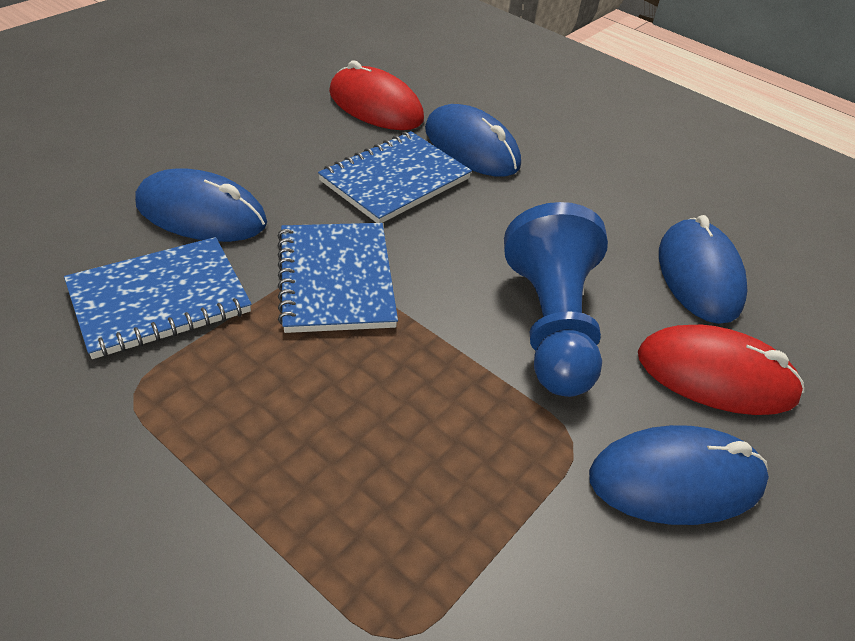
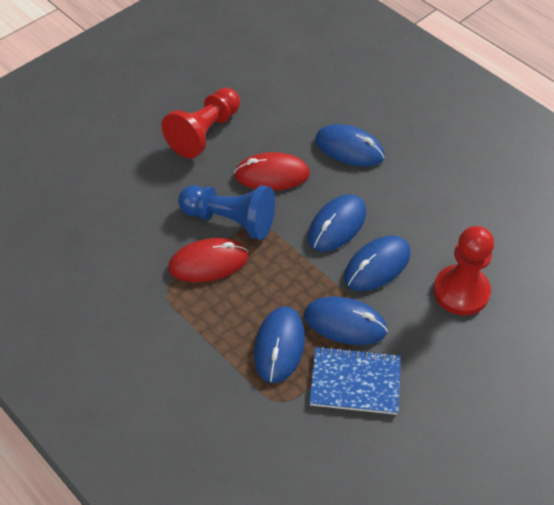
blue mouse: 4 -> 5
blue notebook: 3 -> 1
red pawn: 0 -> 2

